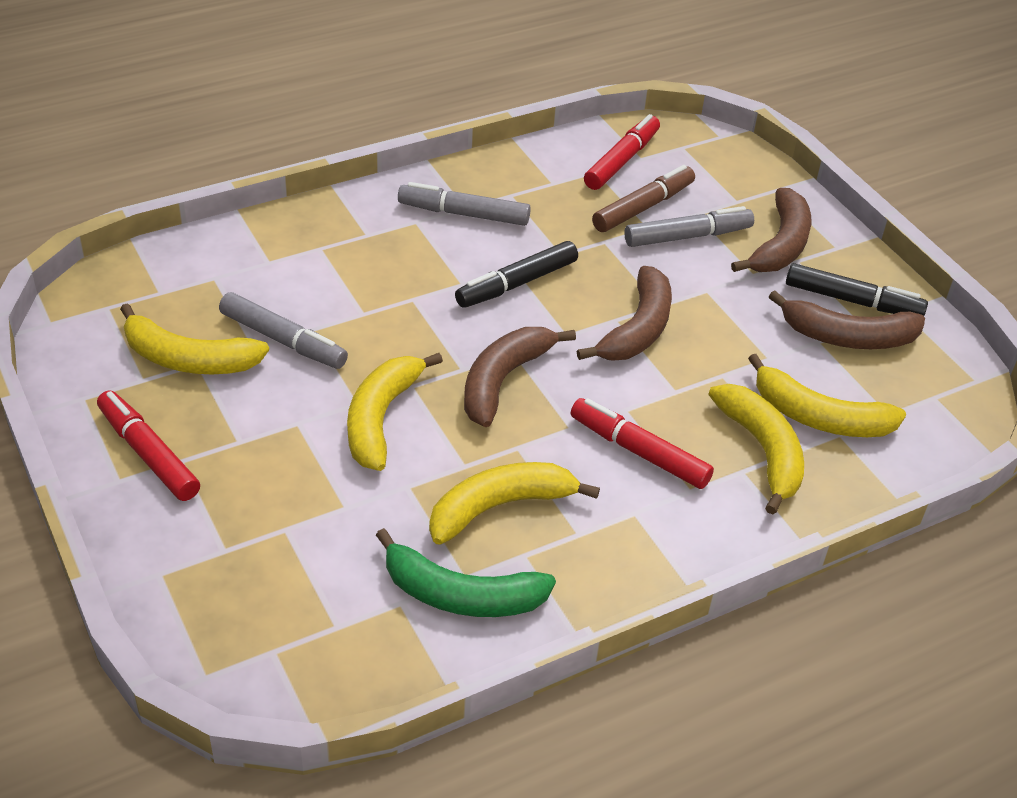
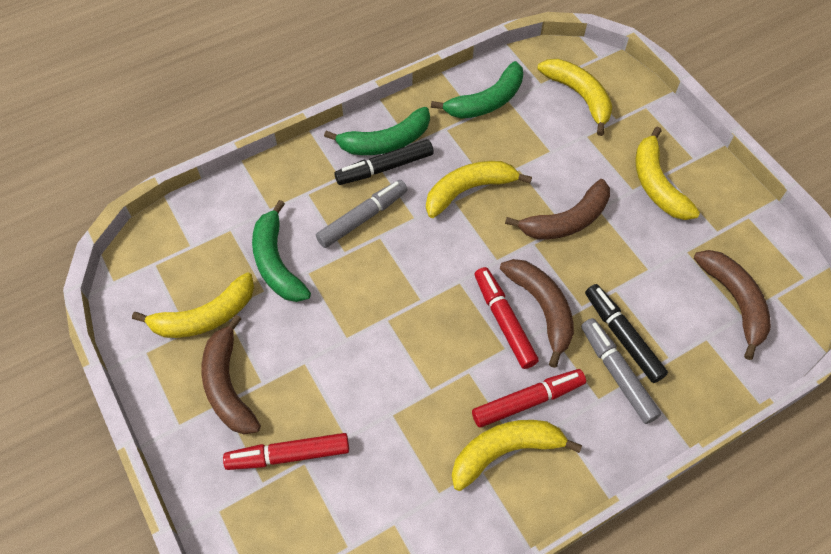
brown marker: 1 -> 0
green banana: 1 -> 3
grey marker: 3 -> 2

